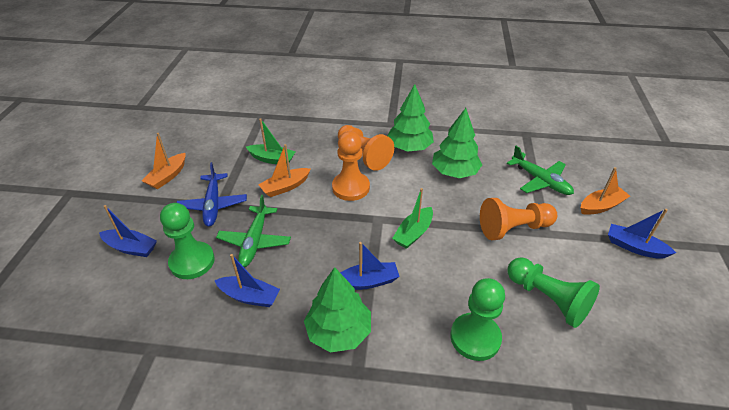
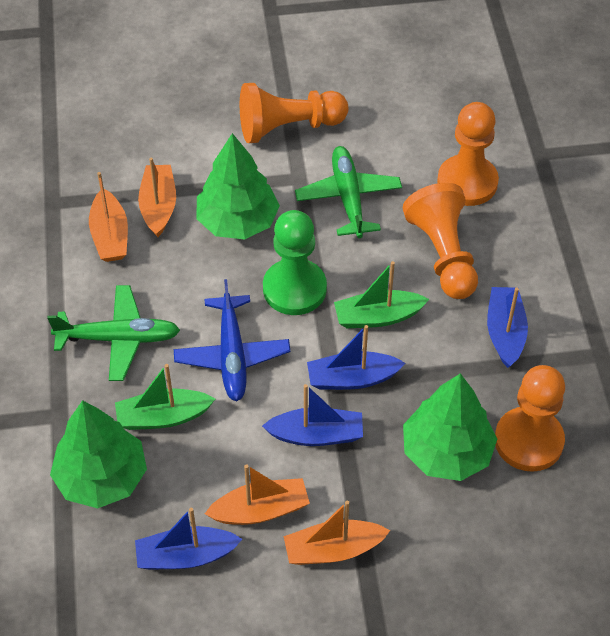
green pawn: 3 -> 1
orange boat: 3 -> 4
orange pawn: 3 -> 4

